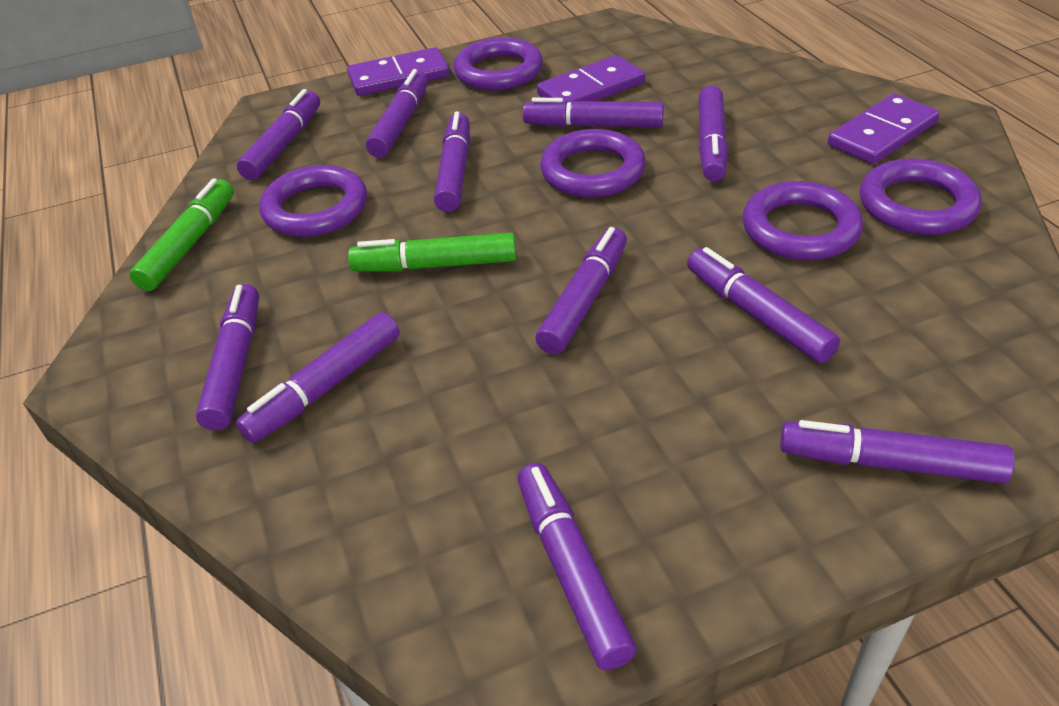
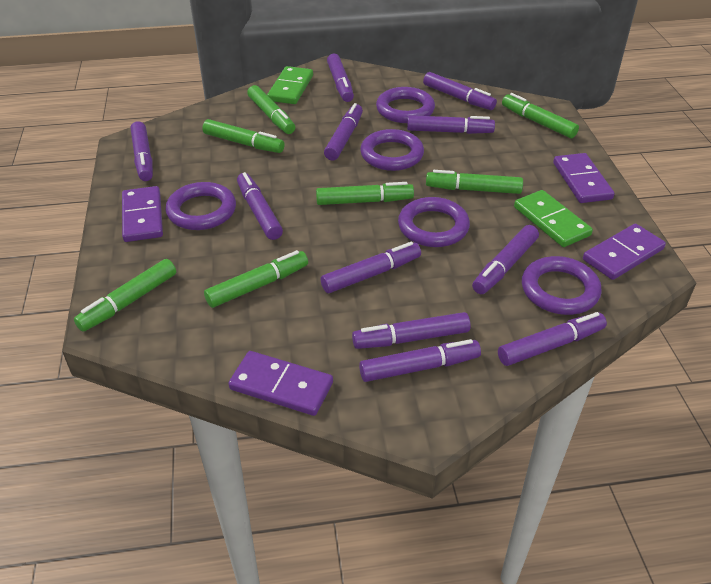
green domino: 0 -> 2
green marker: 2 -> 7
purple domino: 3 -> 4

